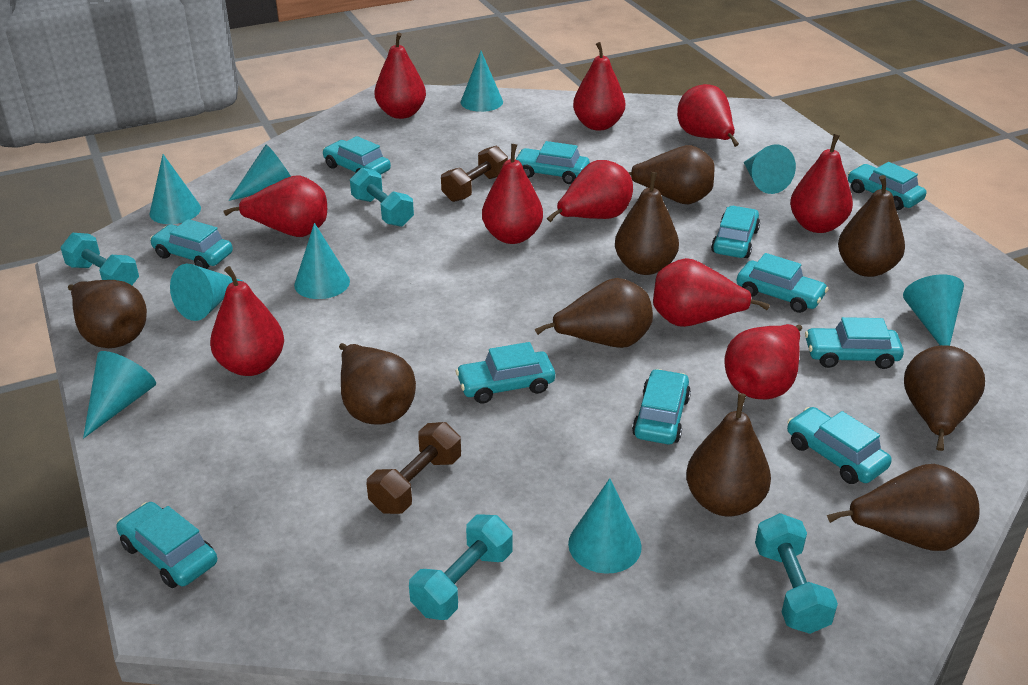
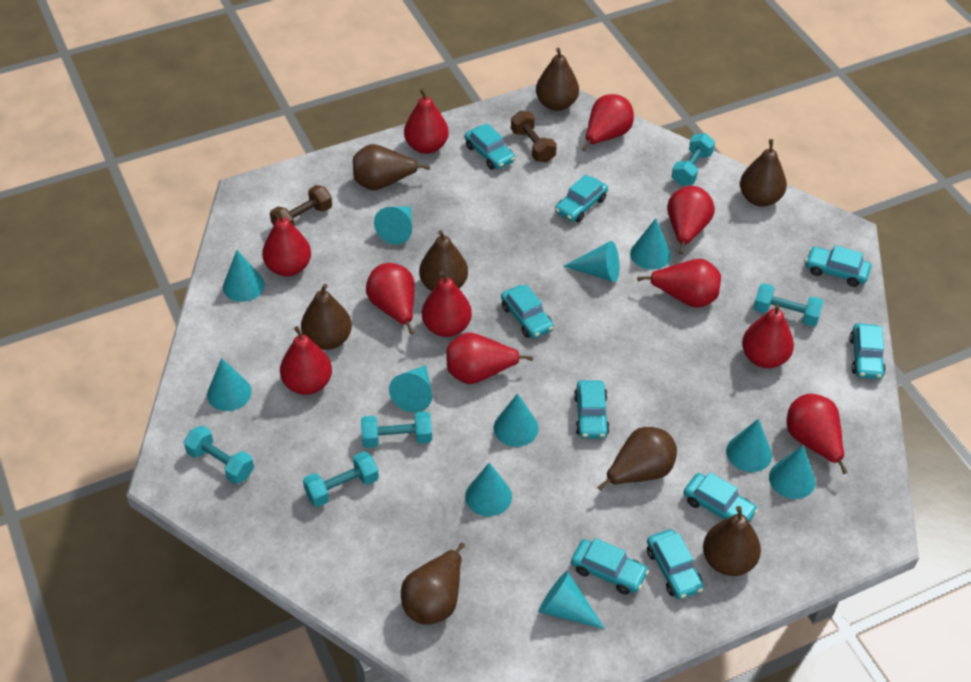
brown pear: 9 -> 8
red pear: 10 -> 11
turquoise car: 11 -> 9
turquoise cone: 9 -> 11
turquoise dumbbell: 4 -> 5

